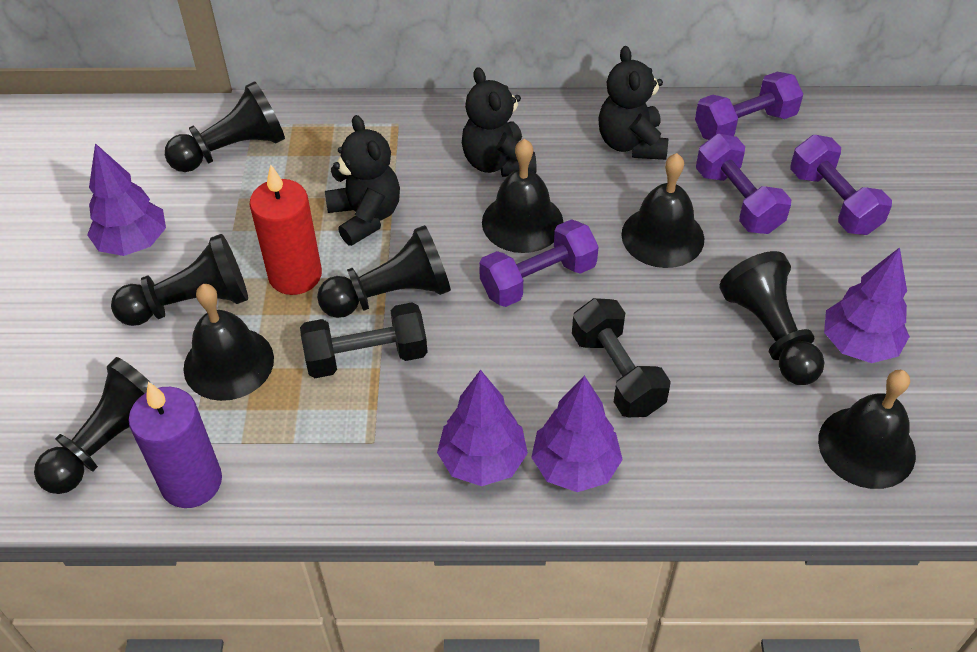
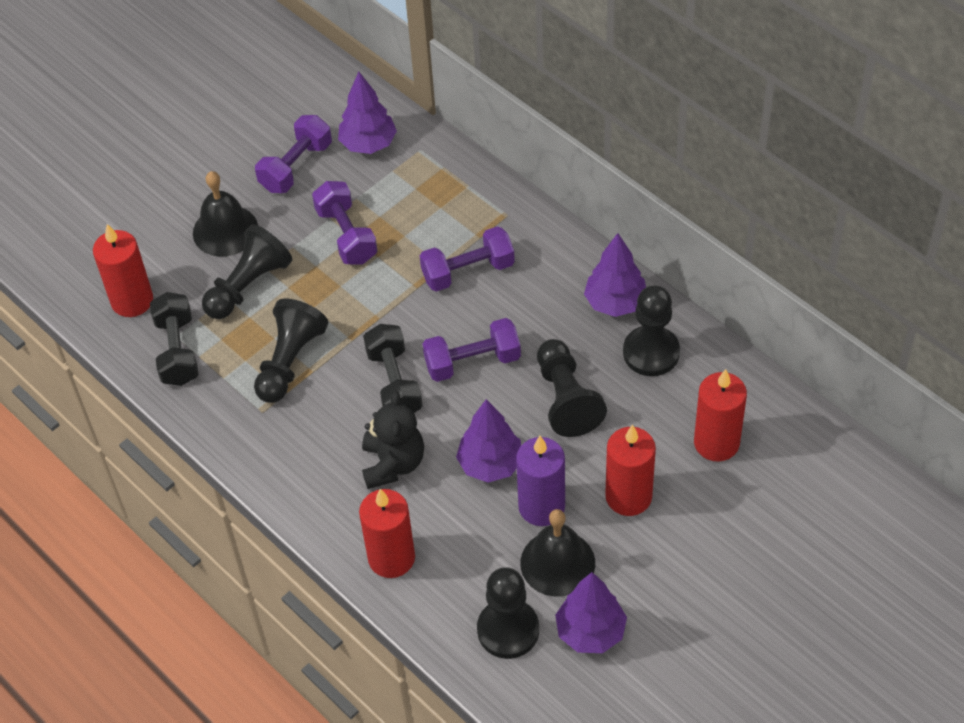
black bell: 4 -> 2
black teddy bear: 3 -> 1
red candle: 1 -> 4

